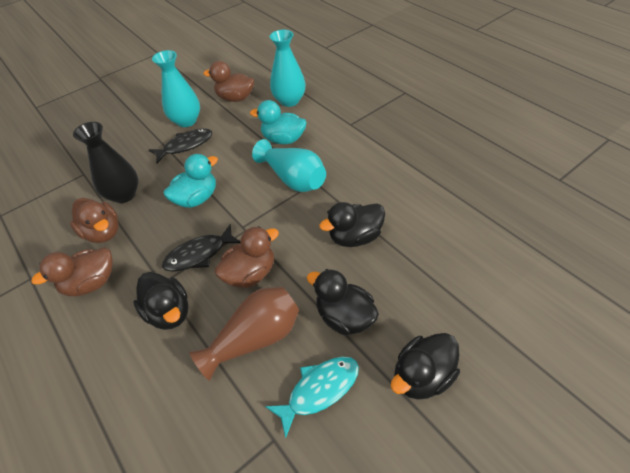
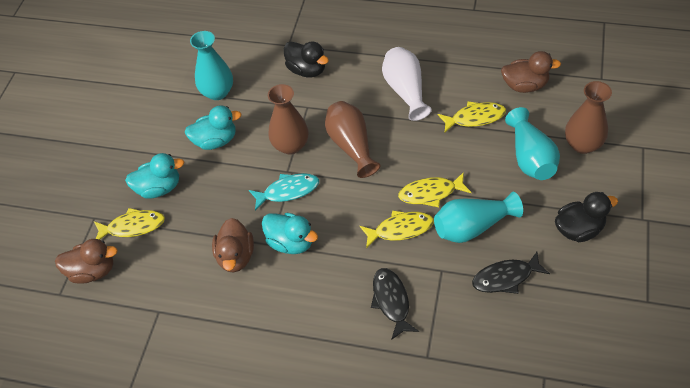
black duck: 4 -> 2
black vase: 1 -> 0
brown duck: 4 -> 3
brown vase: 1 -> 3
turquoise duck: 2 -> 3
white vase: 0 -> 1
yellow fish: 0 -> 4

